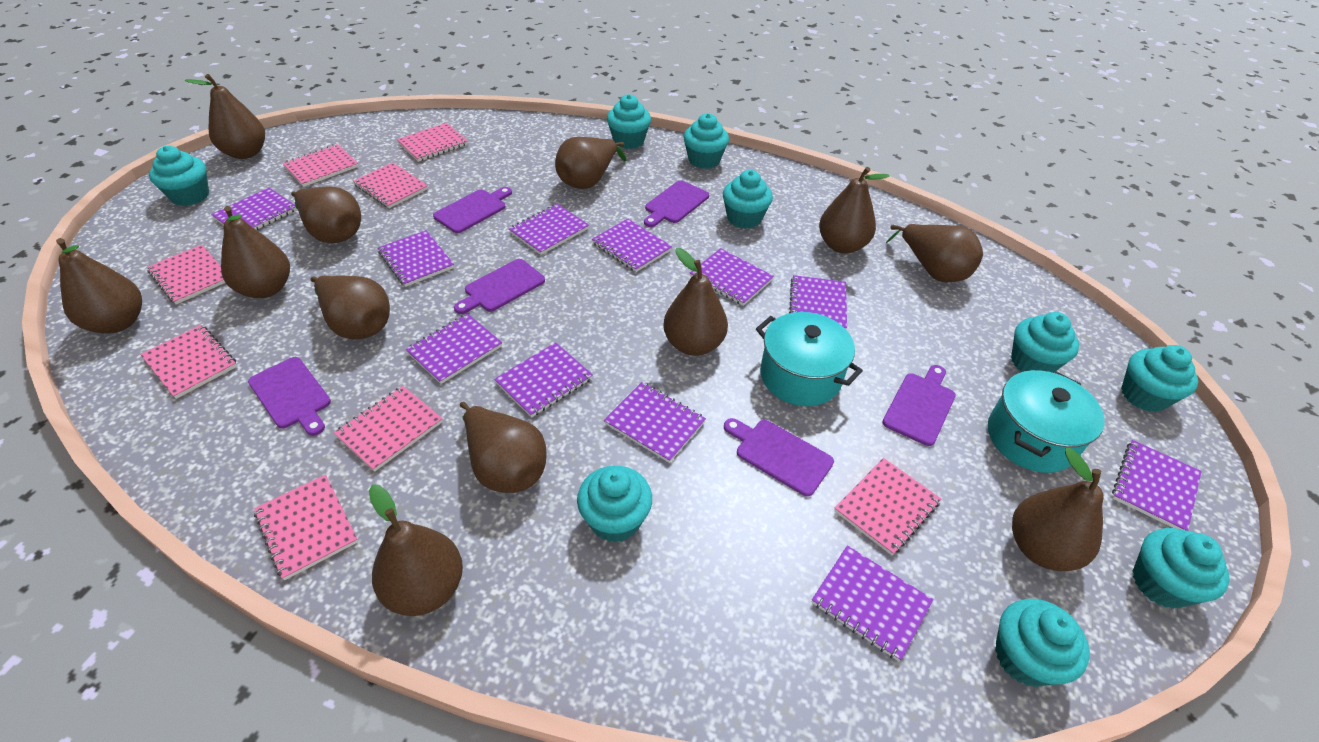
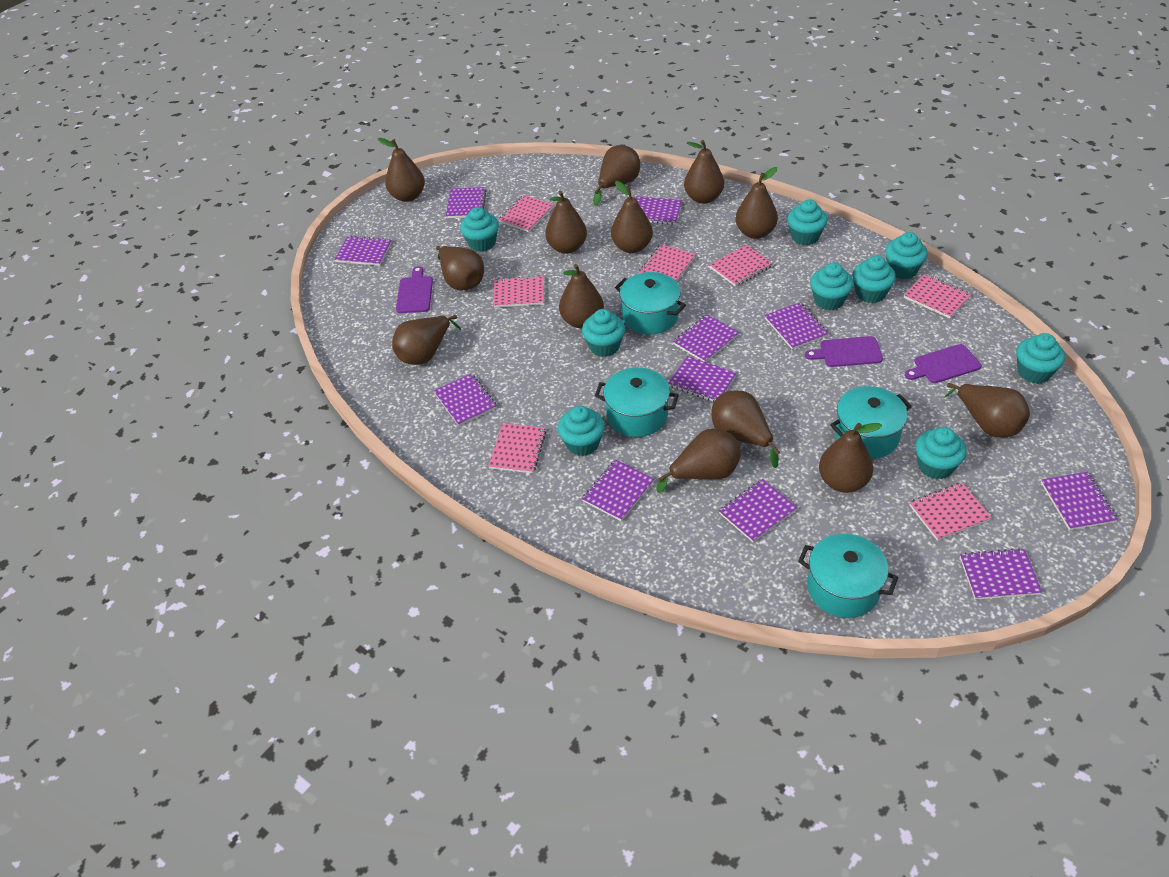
brown pear: 12 -> 13
pink notebook: 8 -> 7
purple cutting board: 6 -> 3
turquoise pot: 2 -> 4

